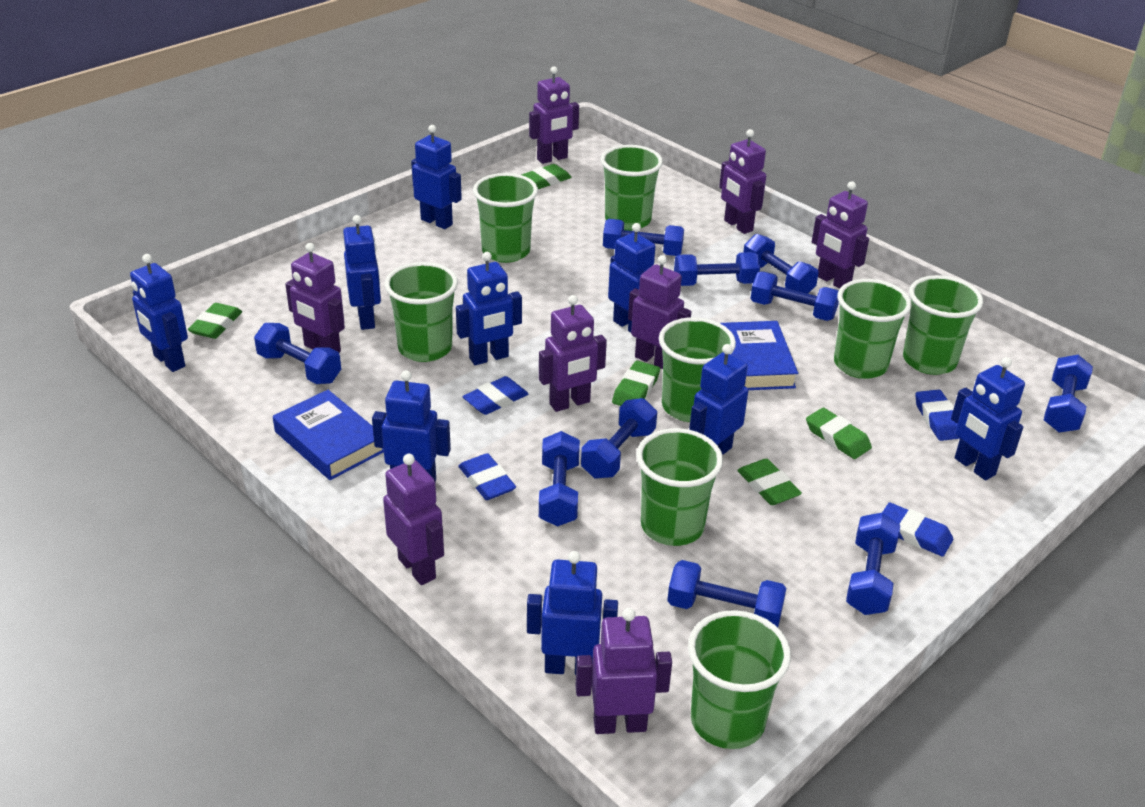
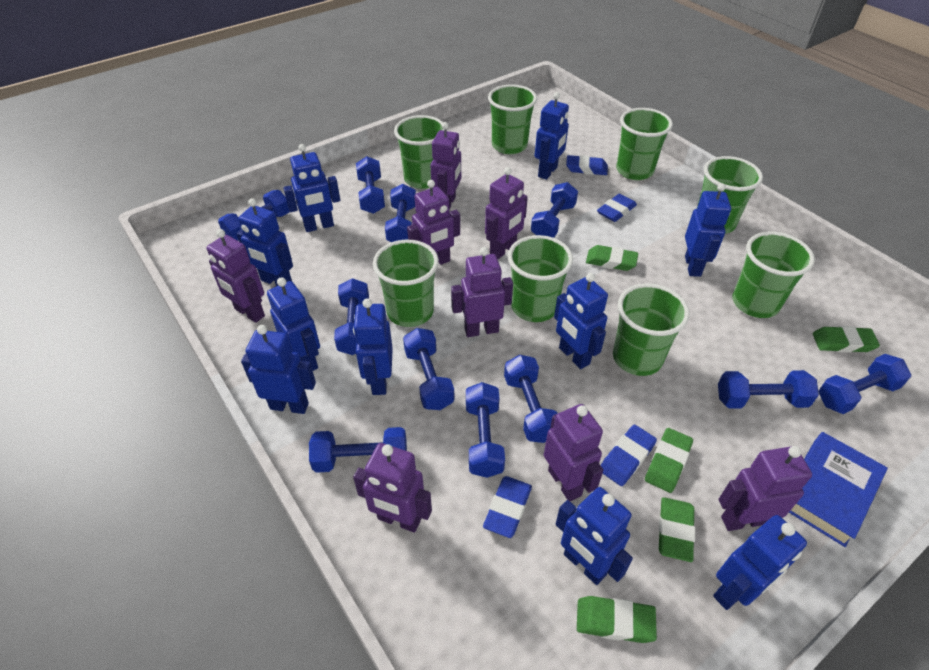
blue book: 2 -> 1
blue dumbbell: 10 -> 11
blue robot: 9 -> 10

